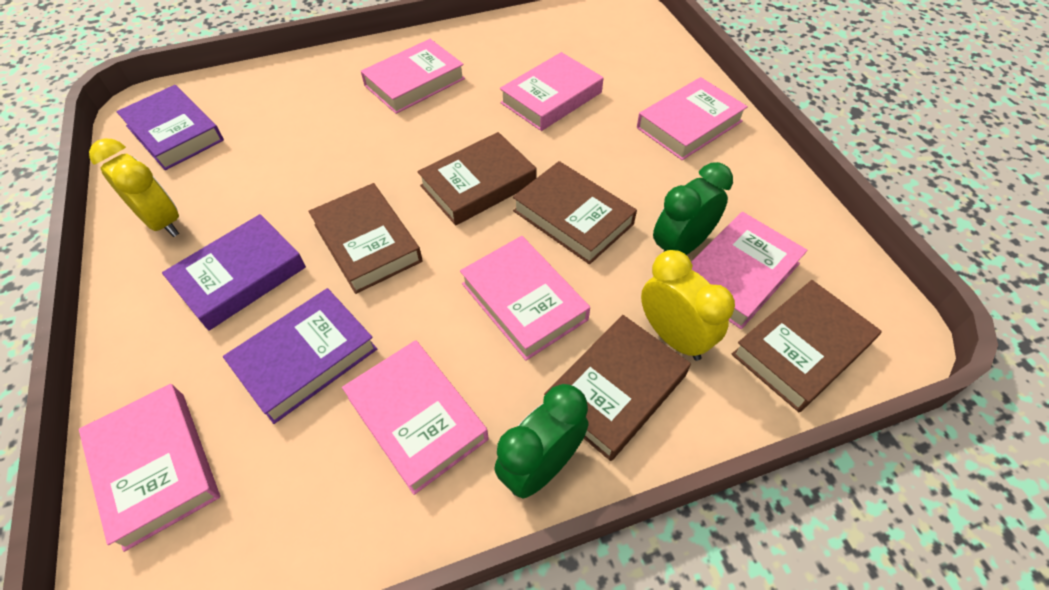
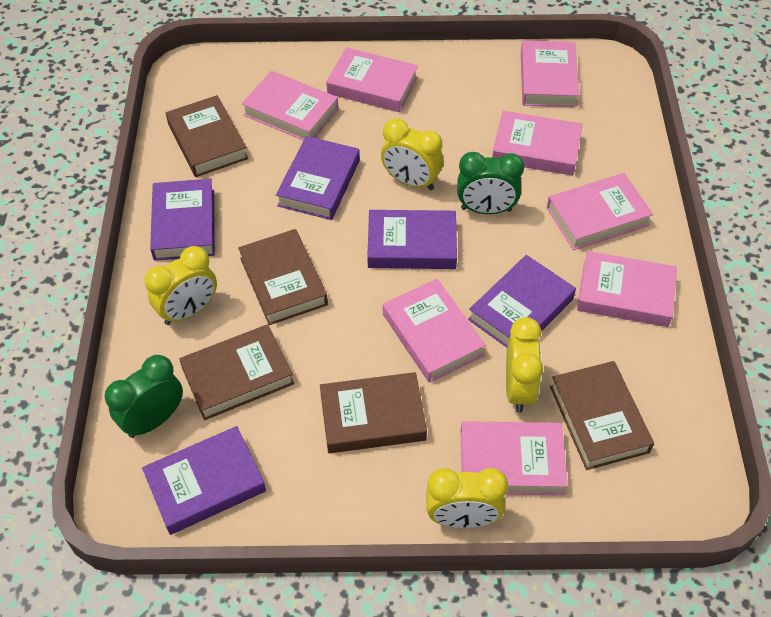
pink book: 7 -> 8
purple book: 3 -> 5
yellow clock: 2 -> 4

